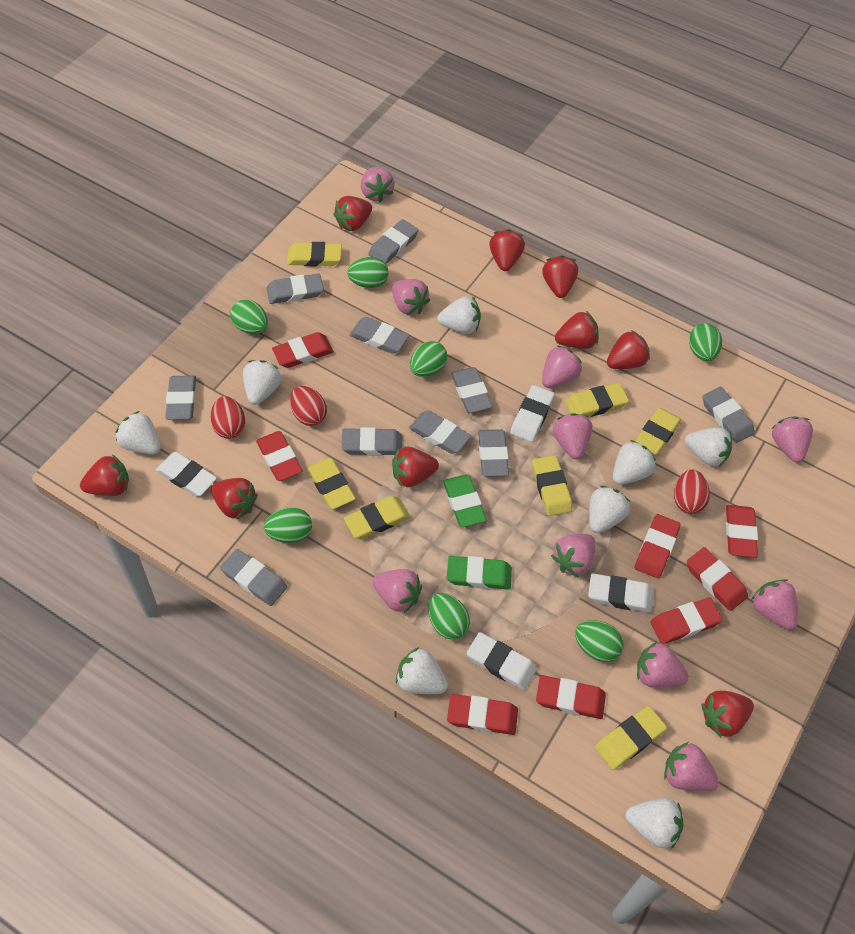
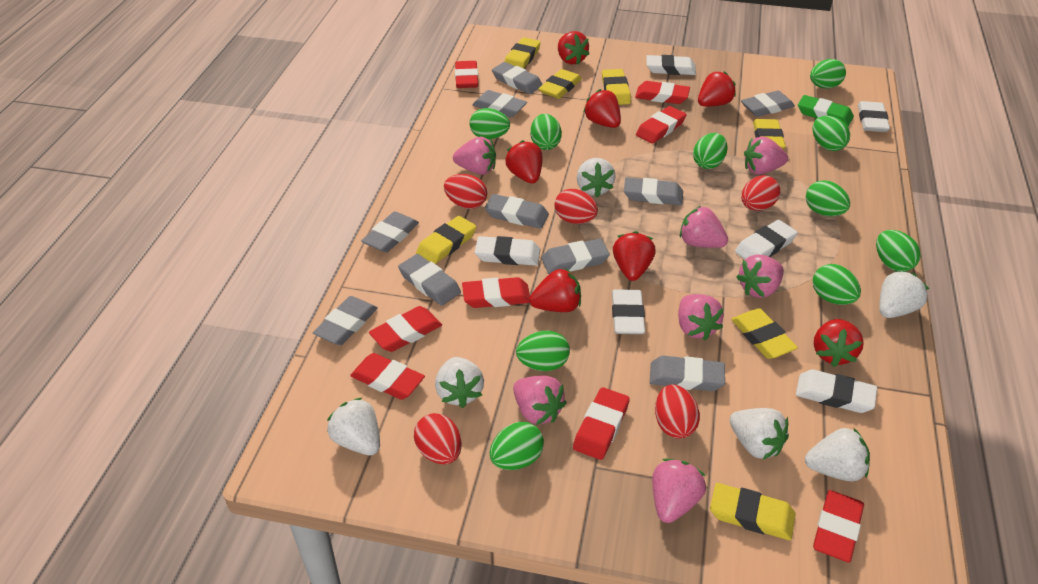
green egg: 7 -> 10
green eraser: 2 -> 1
pink strawberry: 10 -> 7
red egg: 3 -> 5
red strawberry: 9 -> 7
white eraser: 4 -> 6
white strawberry: 8 -> 6

